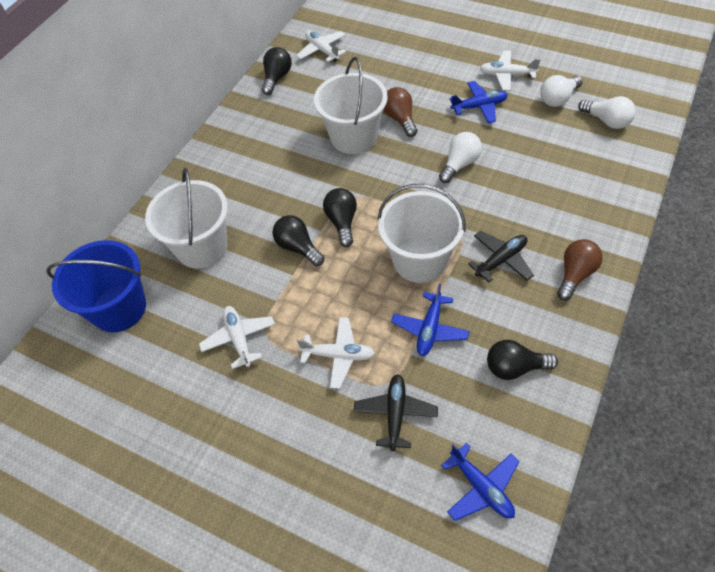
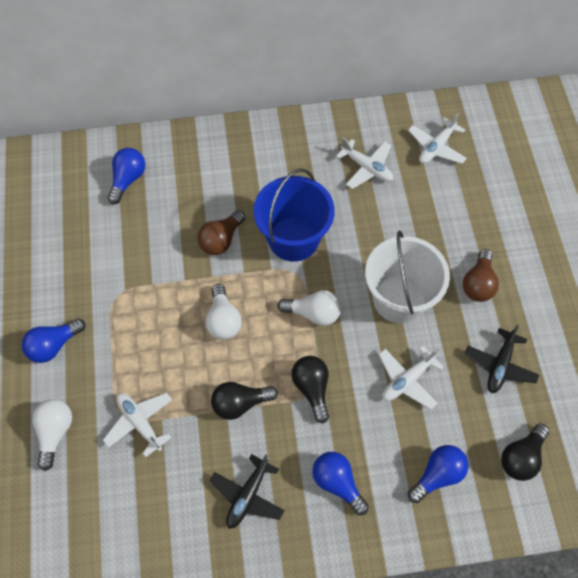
black light bulb: 4 -> 3
blue light bulb: 0 -> 4
blue plane: 3 -> 0
white bucket: 3 -> 1

